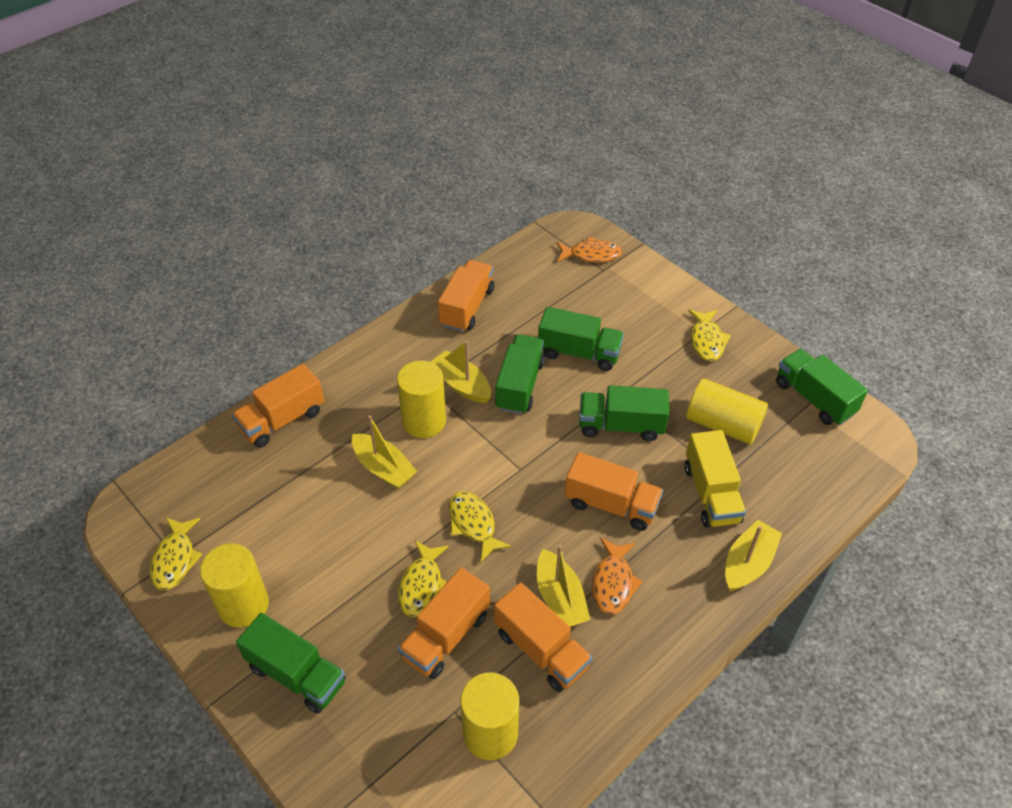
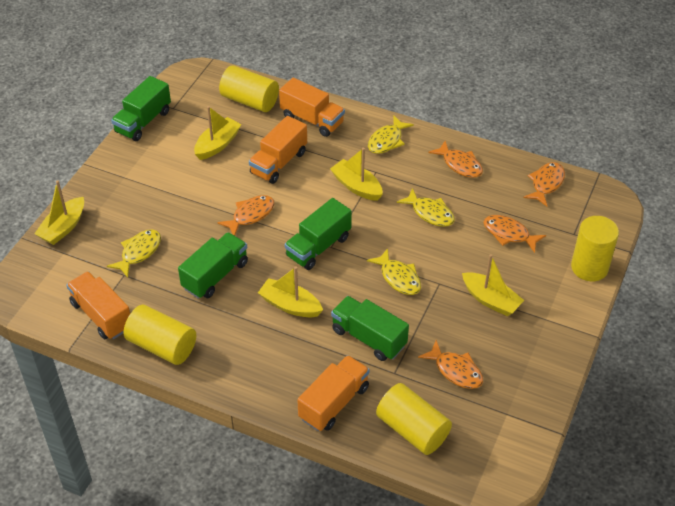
green truck: 5 -> 4
orange fish: 2 -> 5
orange truck: 5 -> 4
yellow boat: 4 -> 5
yellow truck: 1 -> 0

